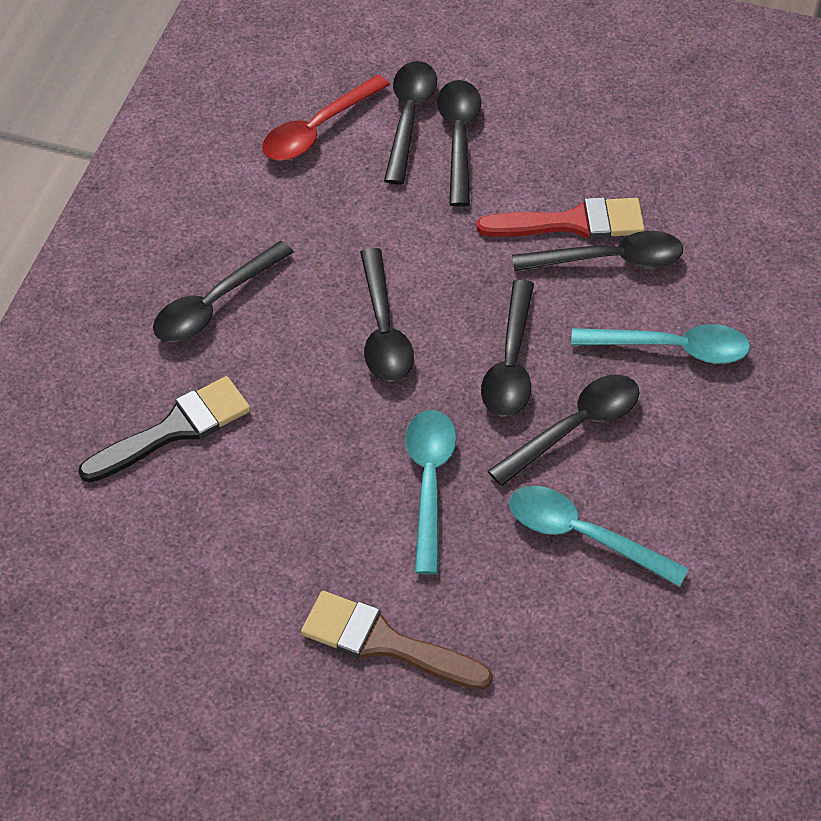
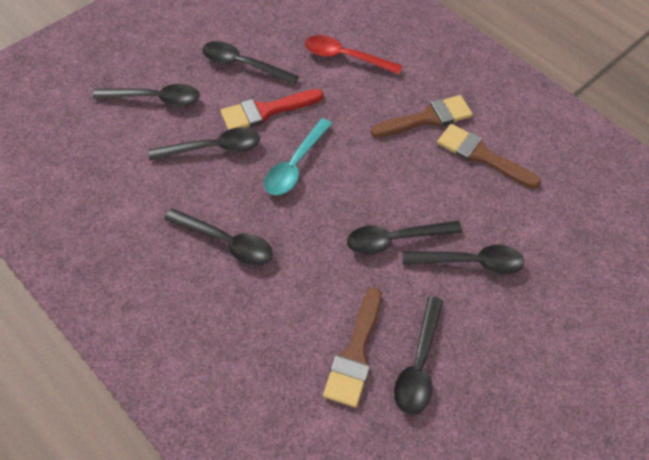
black brush: 1 -> 0
brown brush: 1 -> 3
turquoise spoon: 3 -> 1

